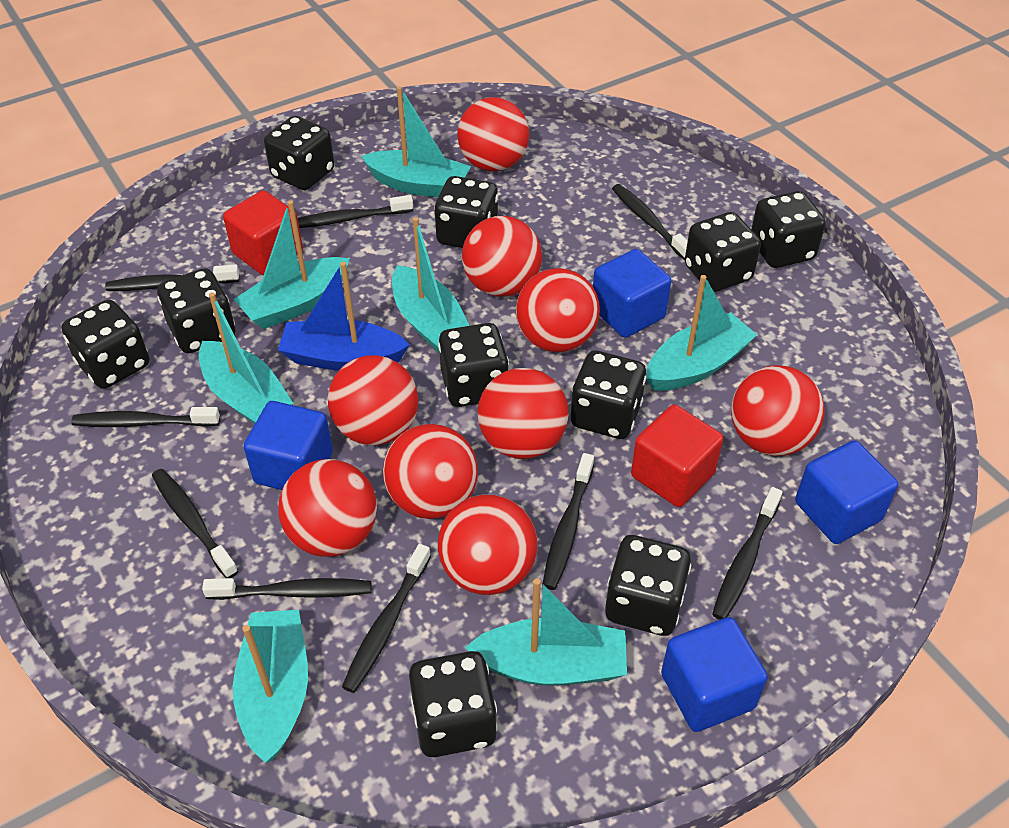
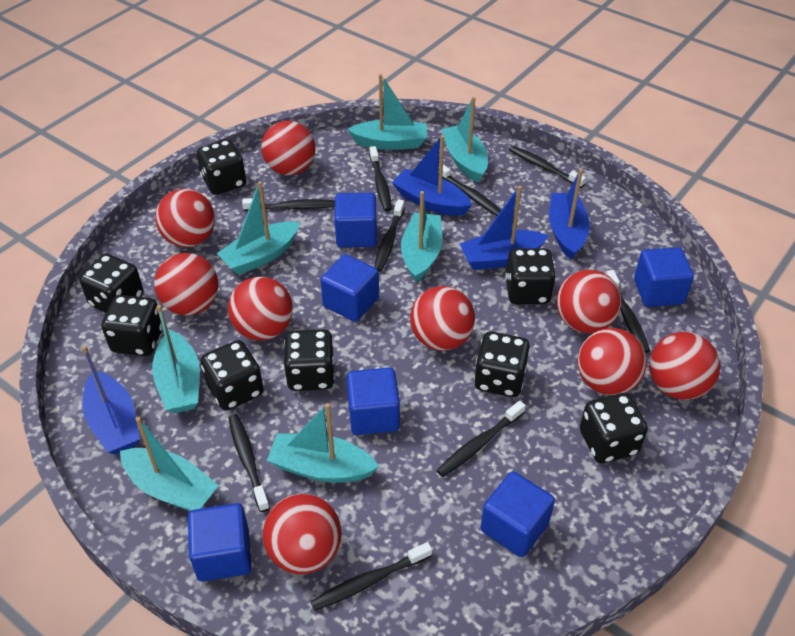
black dice: 10 -> 8
blue boat: 1 -> 4
blue cube: 4 -> 6
red cube: 2 -> 0

